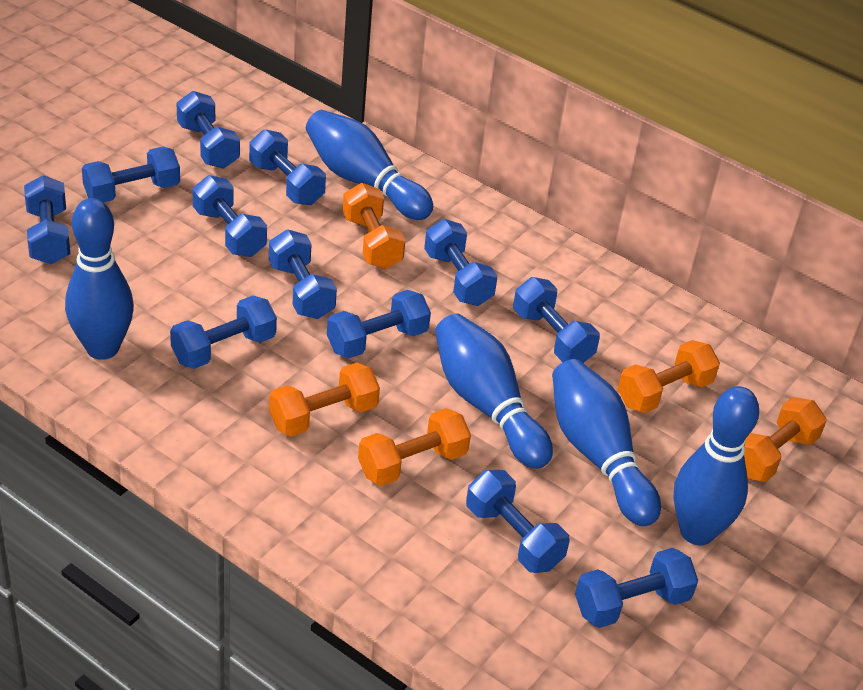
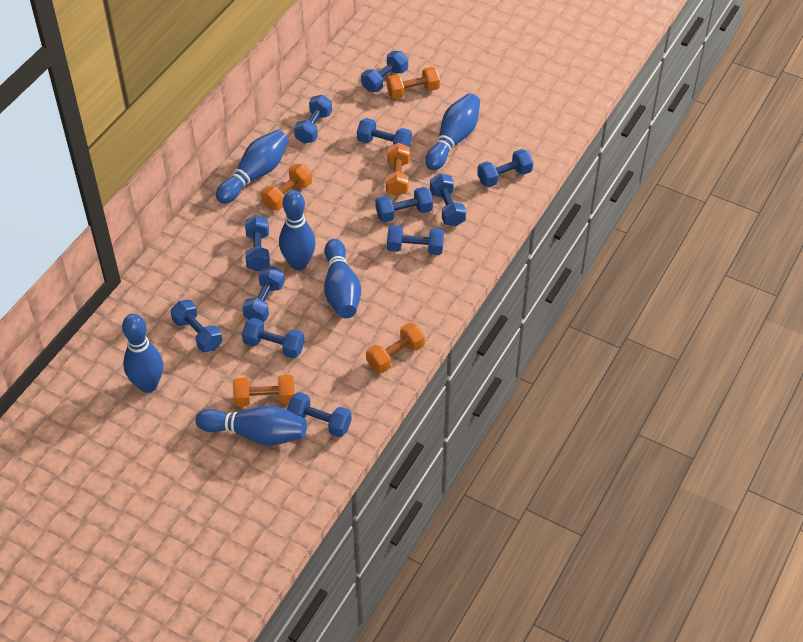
blue bowling pin: 5 -> 6

